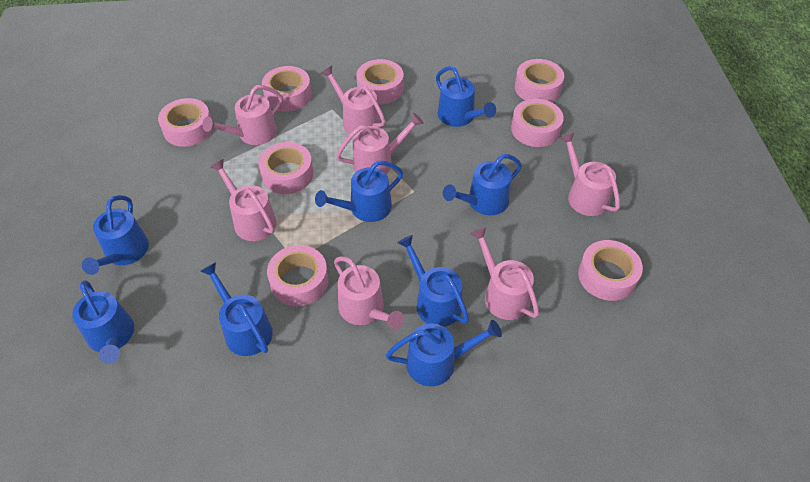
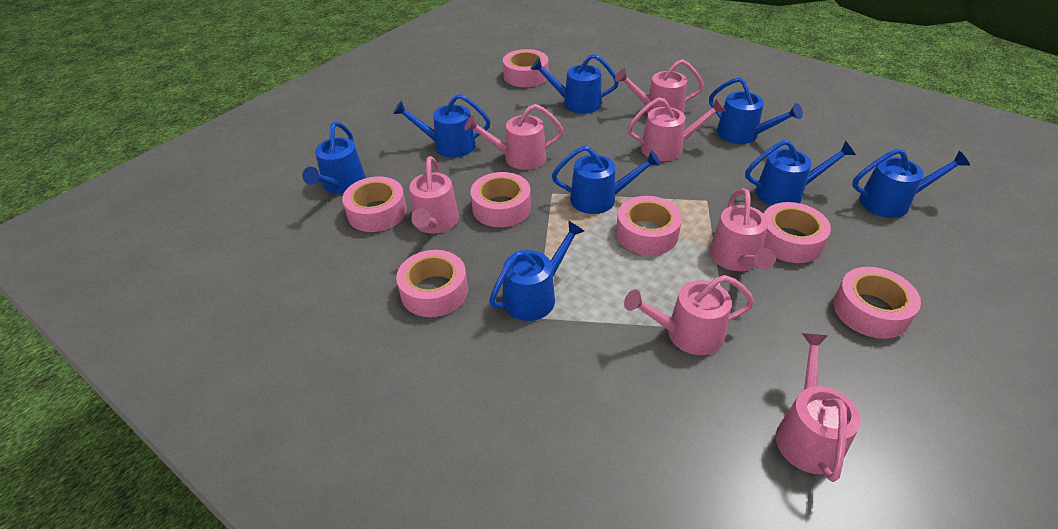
pink tape: 8 -> 7

